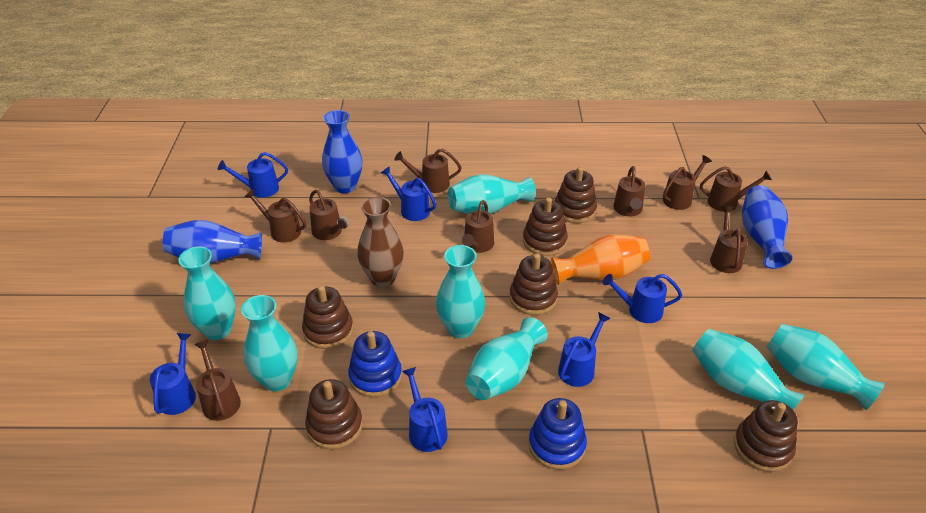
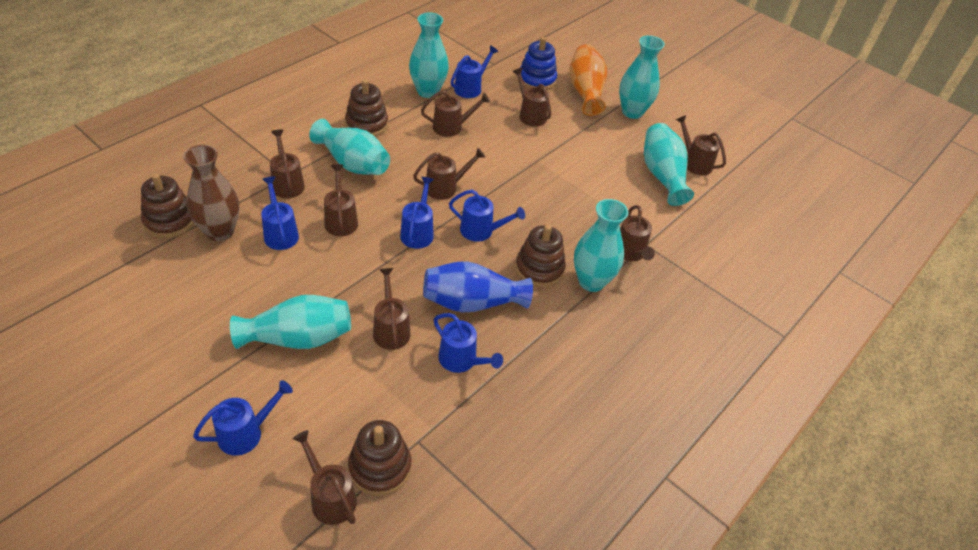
blue stacking toy: 2 -> 1
blue vase: 3 -> 1
brown stacking toy: 6 -> 4
turquoise vase: 7 -> 6

